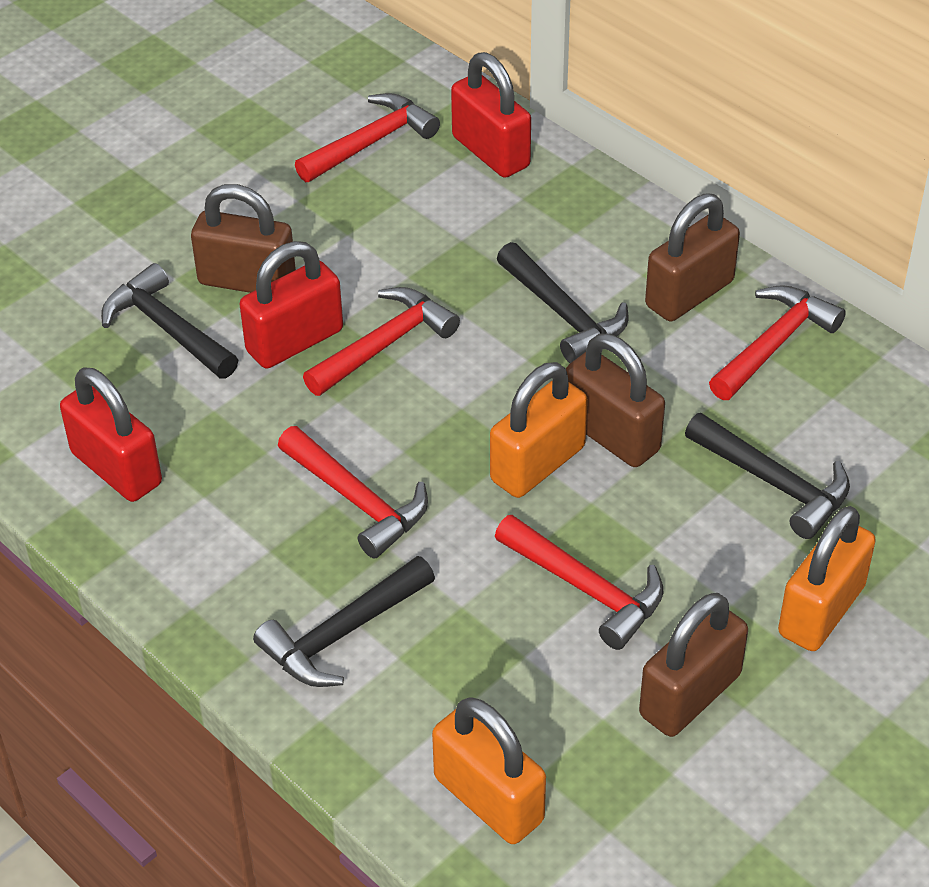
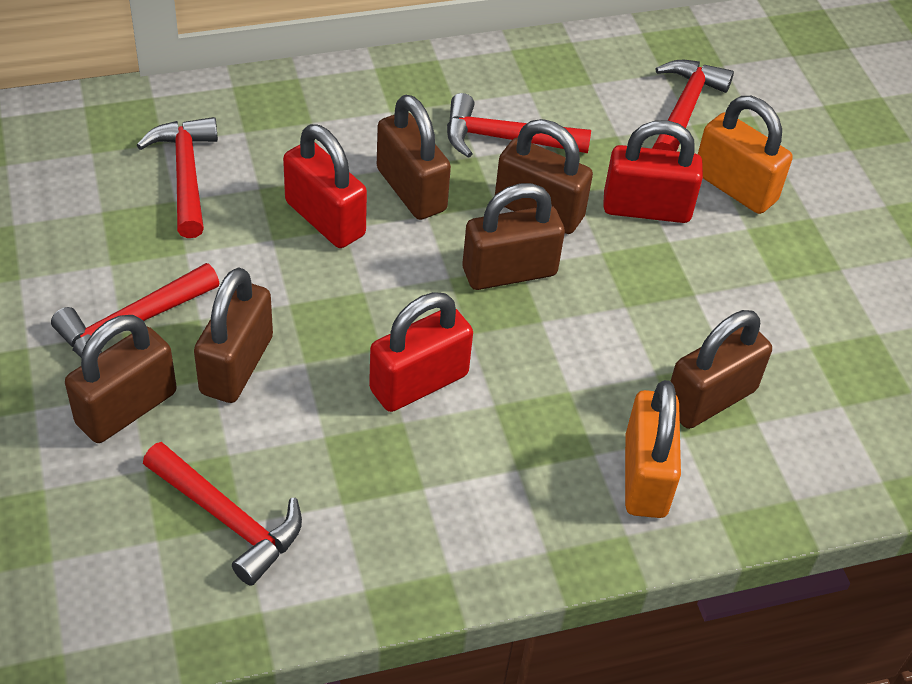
black hammer: 4 -> 0
brown padlock: 4 -> 6
orange padlock: 3 -> 2

